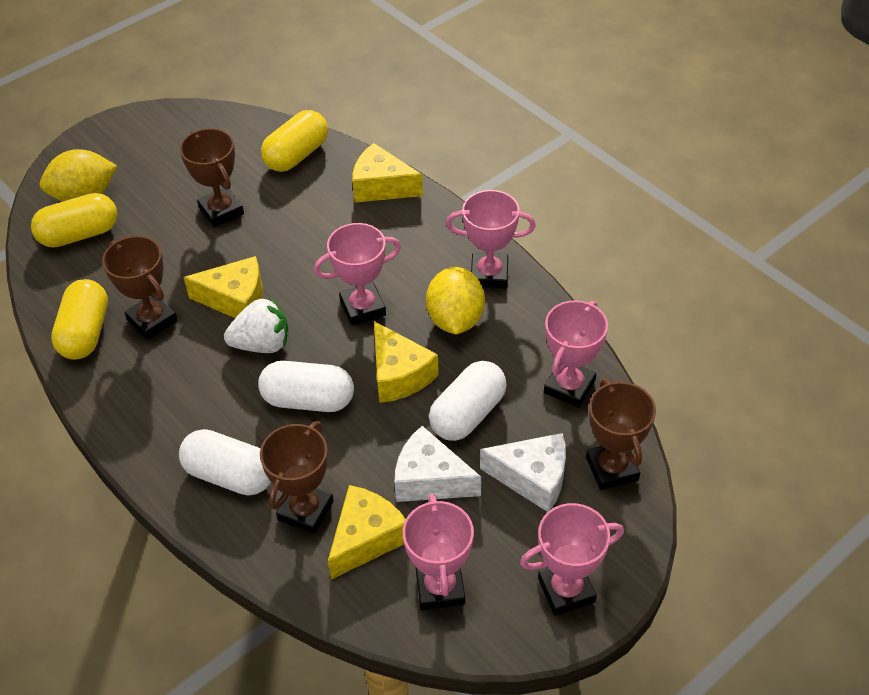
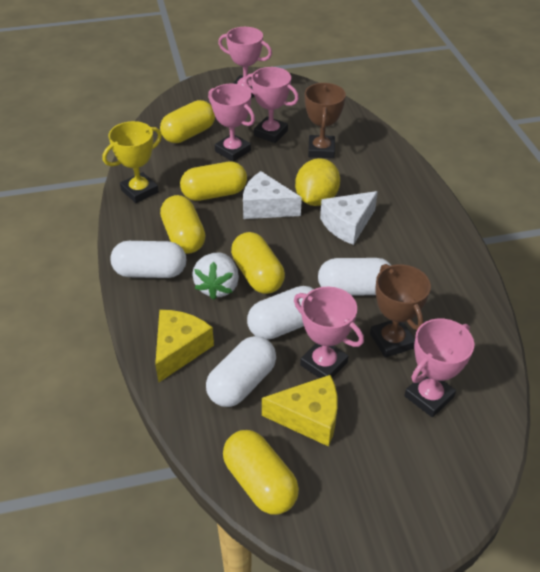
brown trophy: 4 -> 2
white capsule: 3 -> 4
yellow capsule: 3 -> 5
yellow cheese: 4 -> 2
yellow lemon: 2 -> 1
yellow trophy: 0 -> 1

